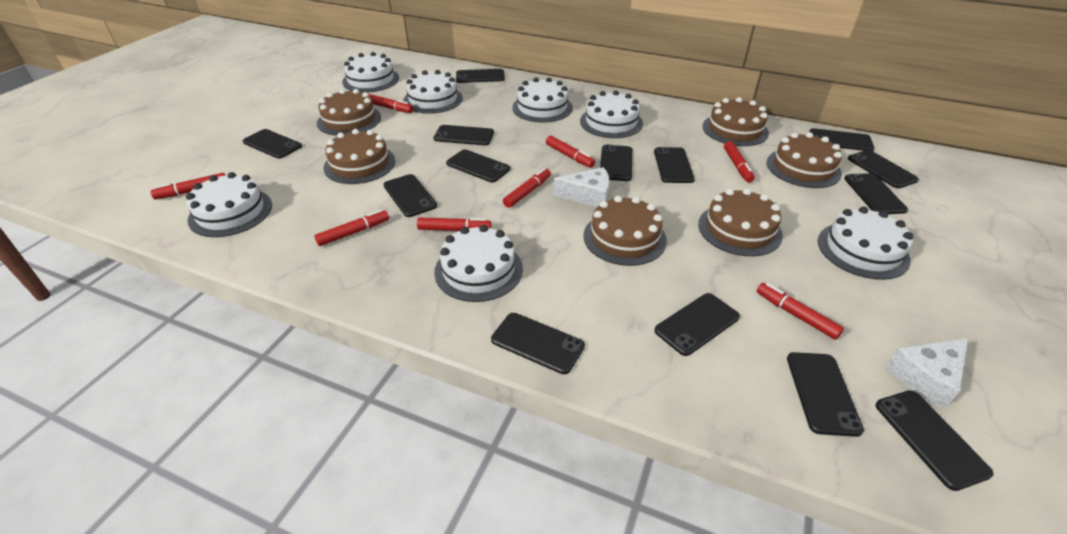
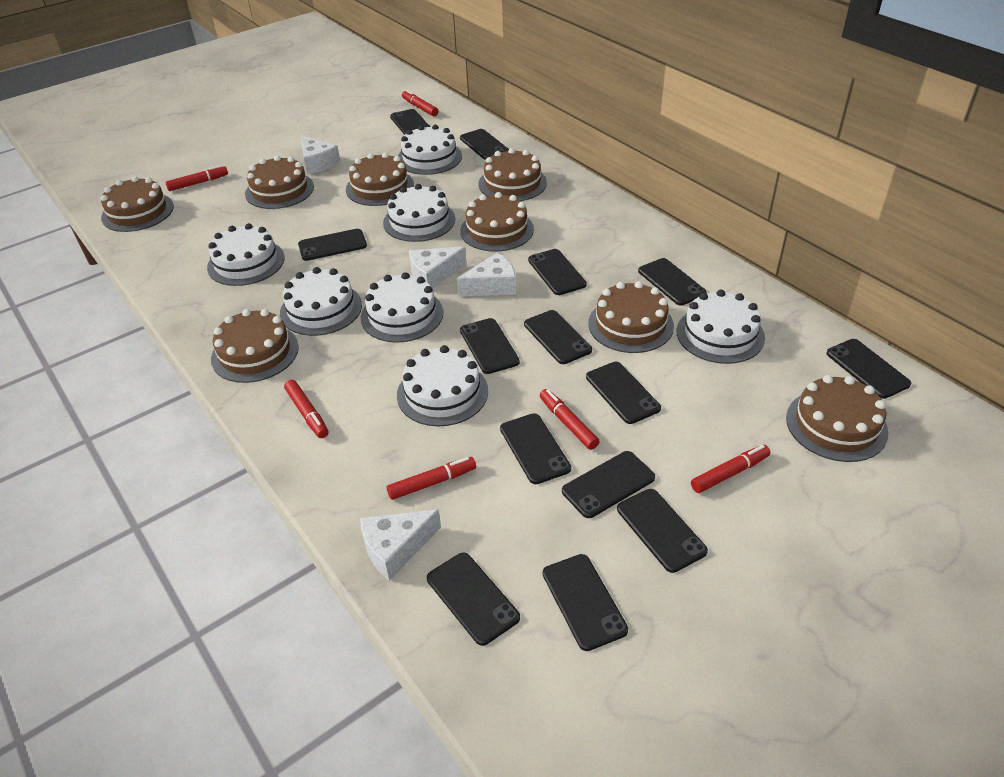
brown cake: 6 -> 8
red marker: 8 -> 6
white cheese: 2 -> 4

